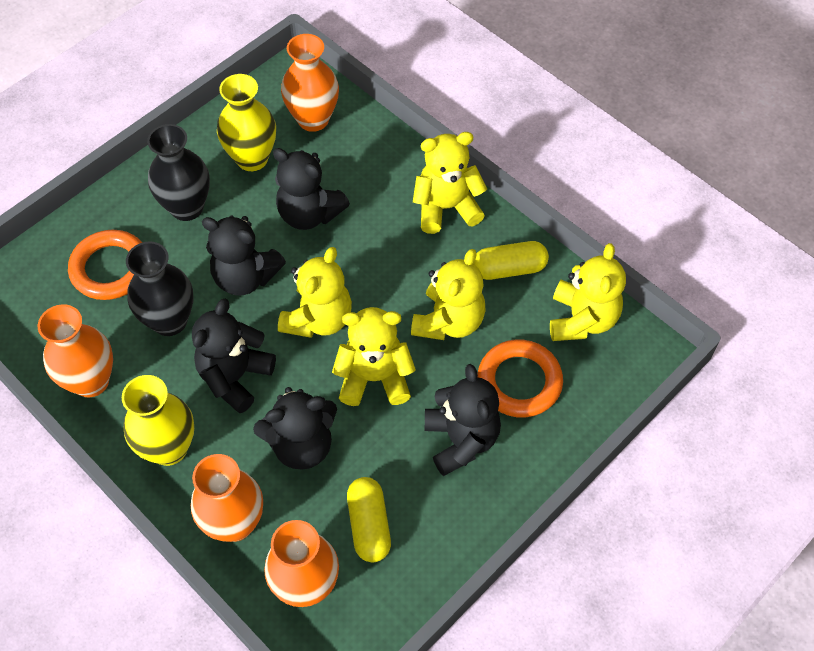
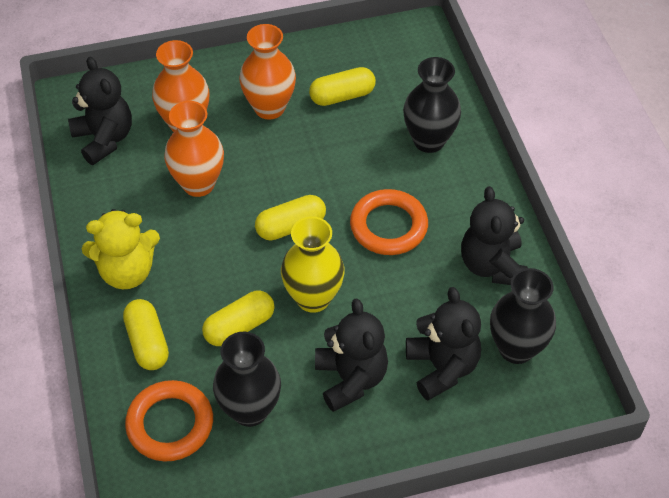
black teddy bear: 5 -> 4
black vase: 2 -> 3
orange vase: 4 -> 3
yellow capsule: 2 -> 4
yellow teddy bear: 5 -> 1
yellow vase: 2 -> 1

